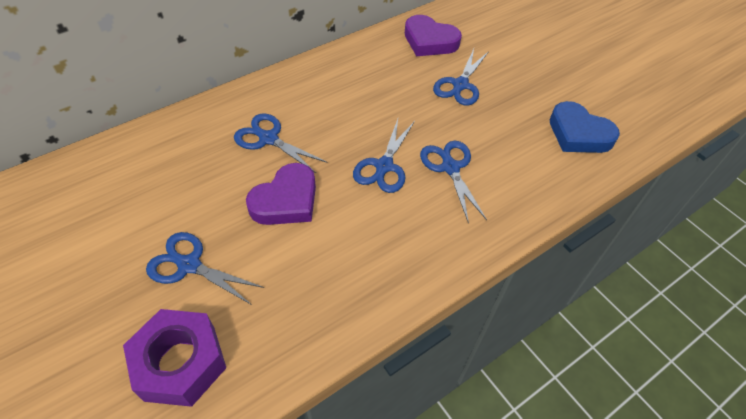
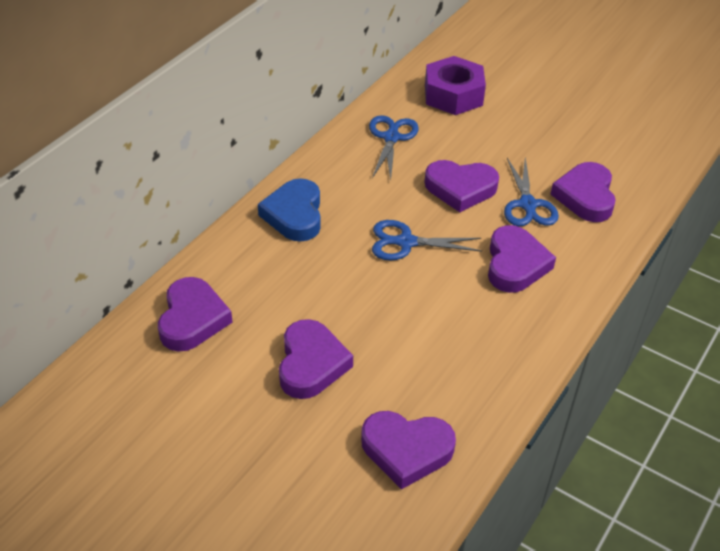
blue scissors: 5 -> 3
purple heart: 2 -> 6

